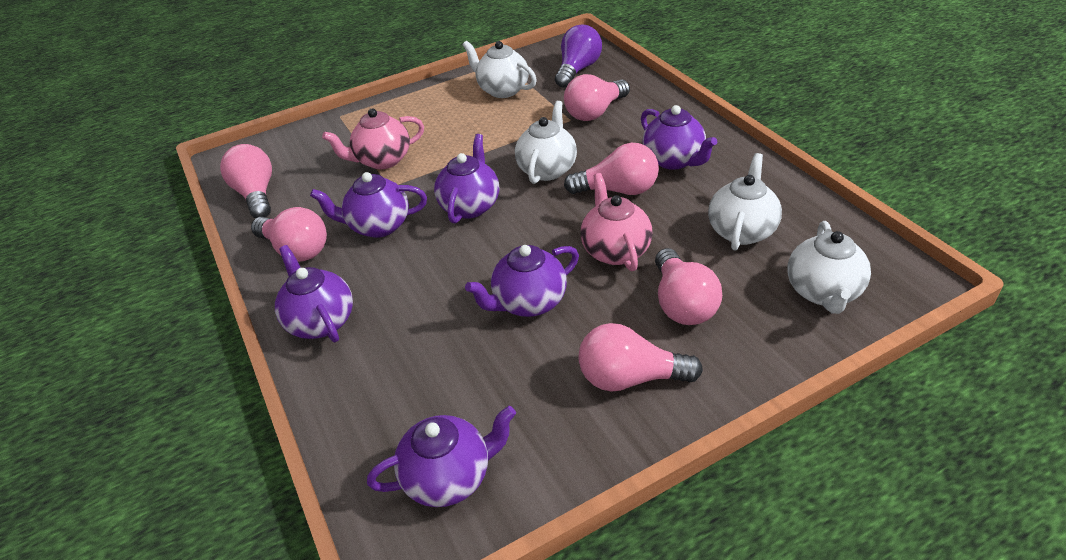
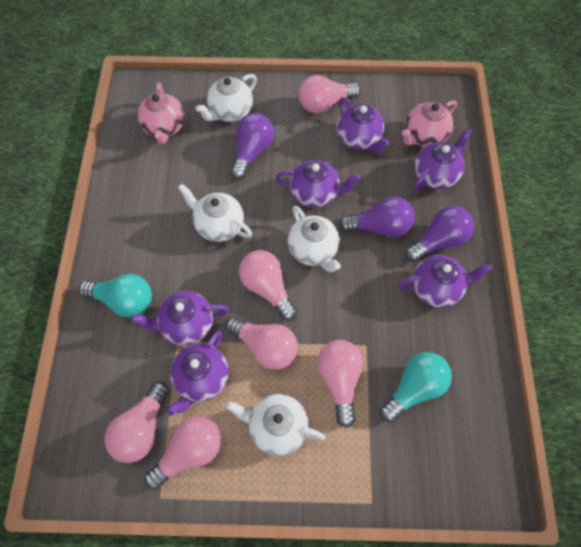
purple light bulb: 1 -> 3
turquoise light bulb: 0 -> 2

